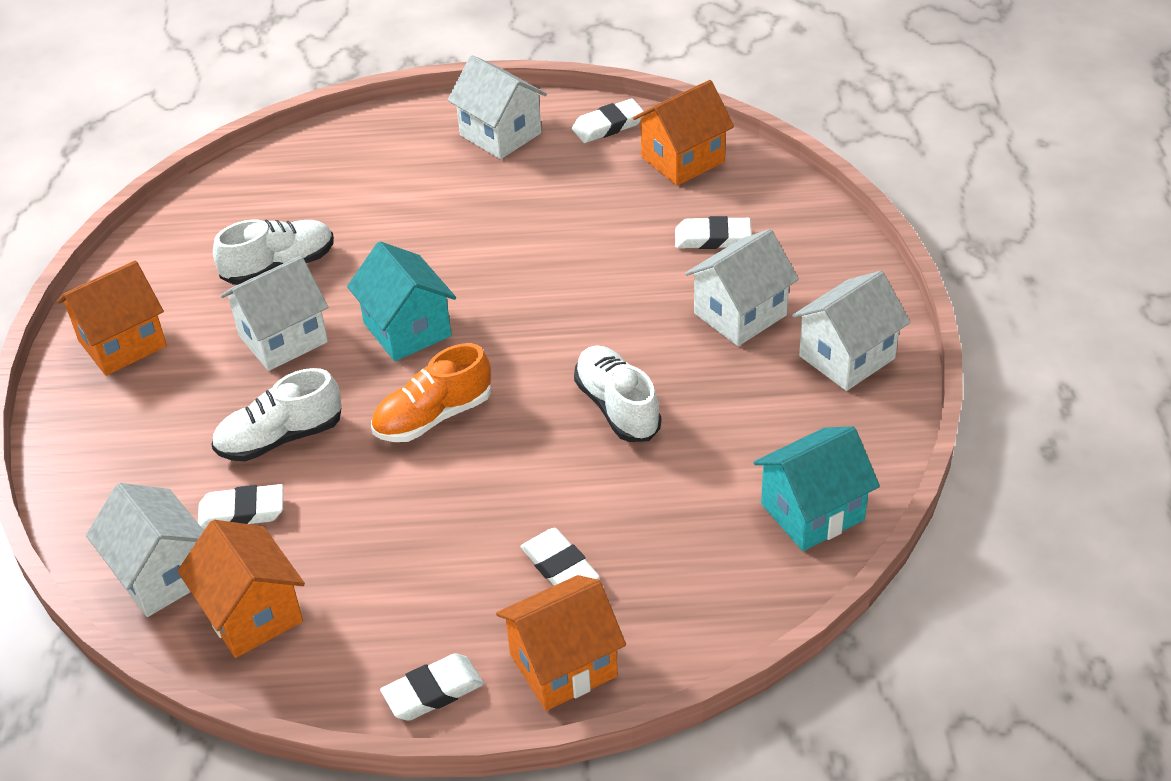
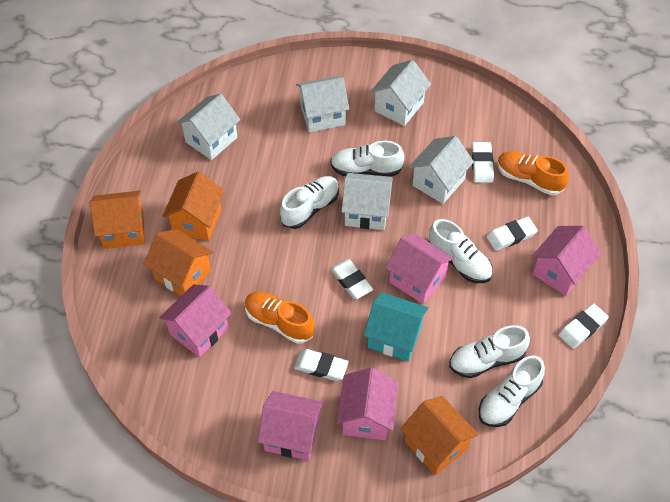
orange shoe: 1 -> 2
pink house: 0 -> 5
turquoise house: 2 -> 1
white shoe: 3 -> 5

